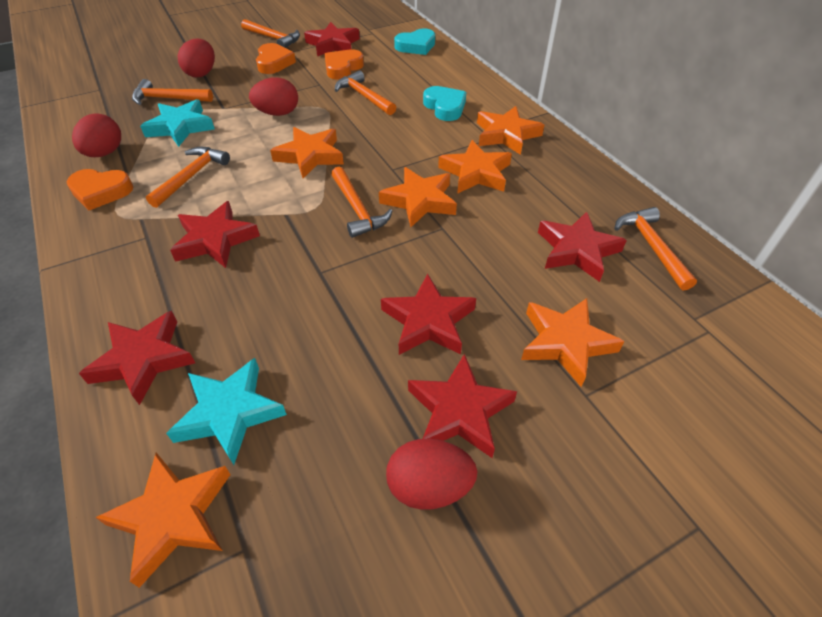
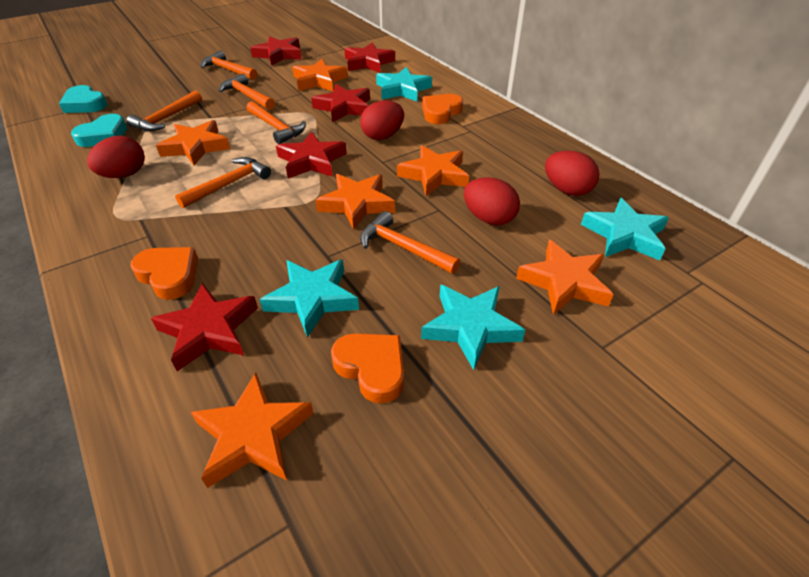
red star: 6 -> 5
turquoise star: 2 -> 4

